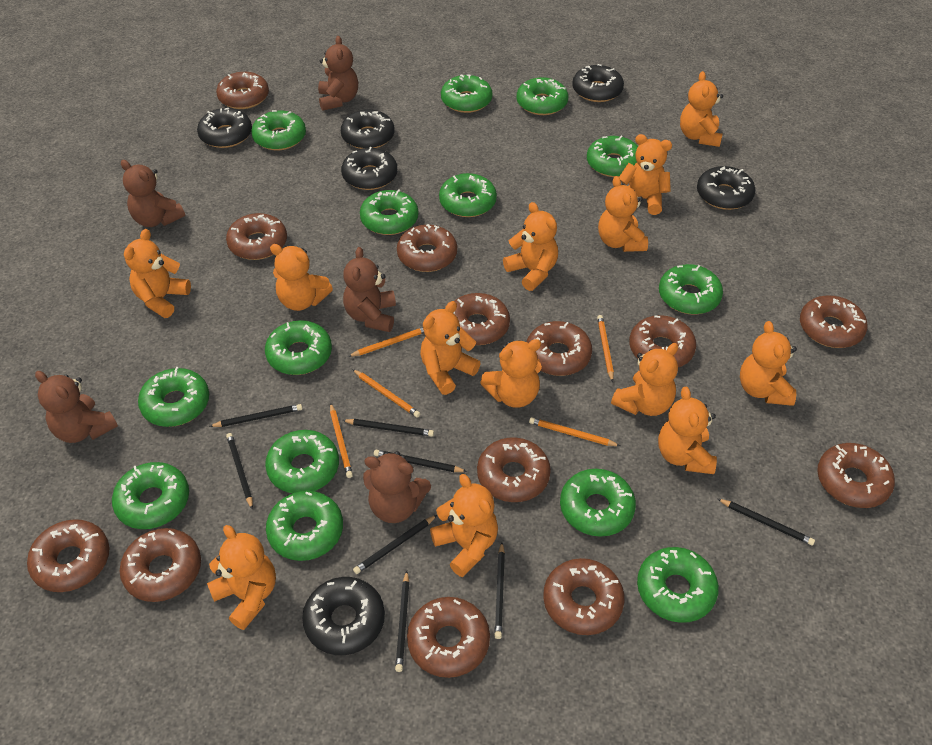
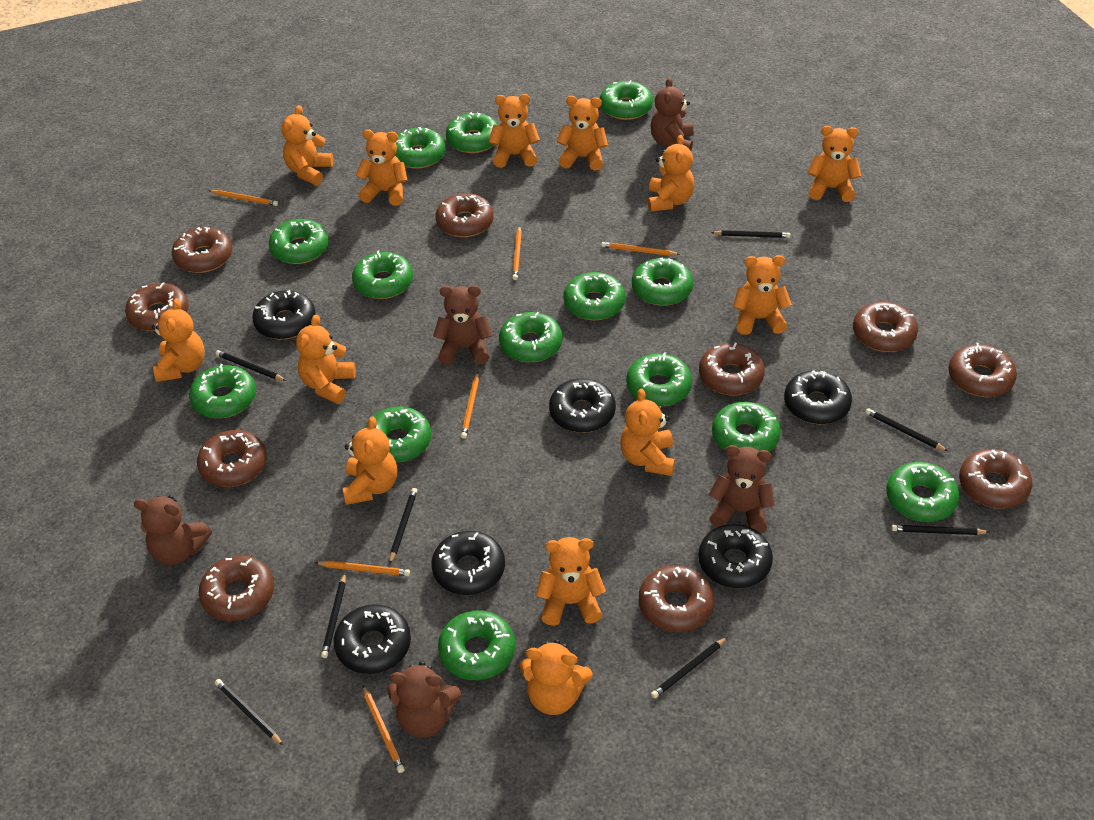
brown donut: 13 -> 10
orange pencil: 5 -> 6

